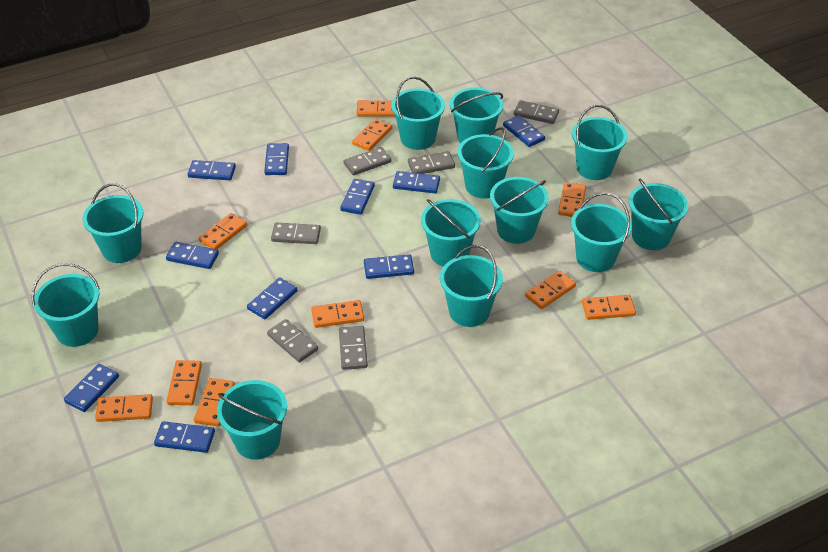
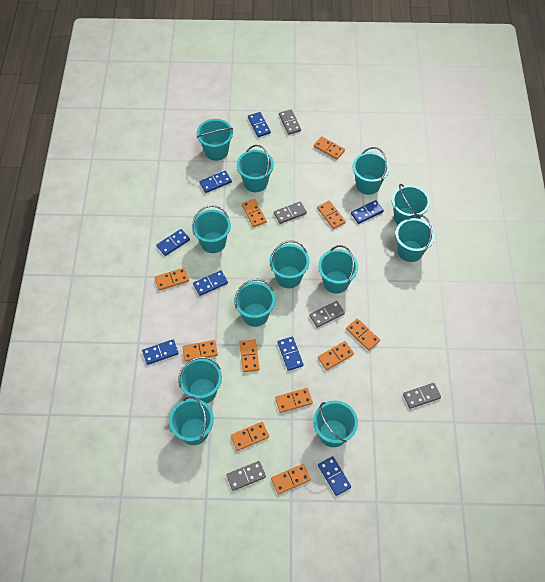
blue domino: 10 -> 8
grey domino: 6 -> 5
orange domino: 10 -> 11

